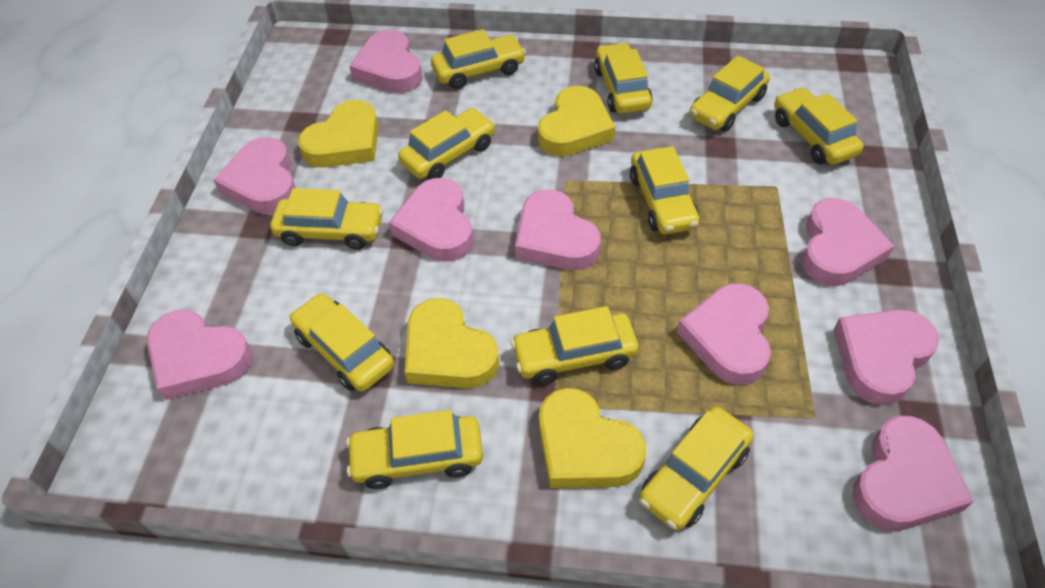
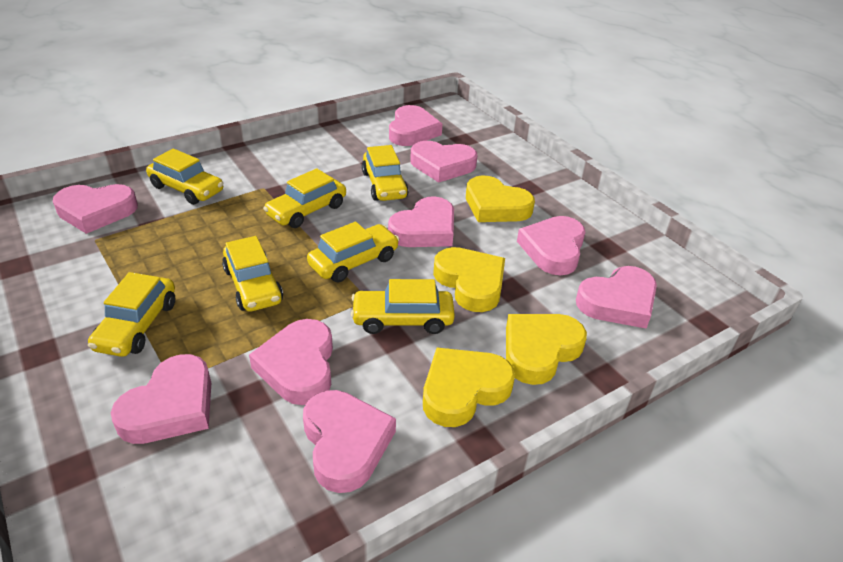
yellow car: 11 -> 7

